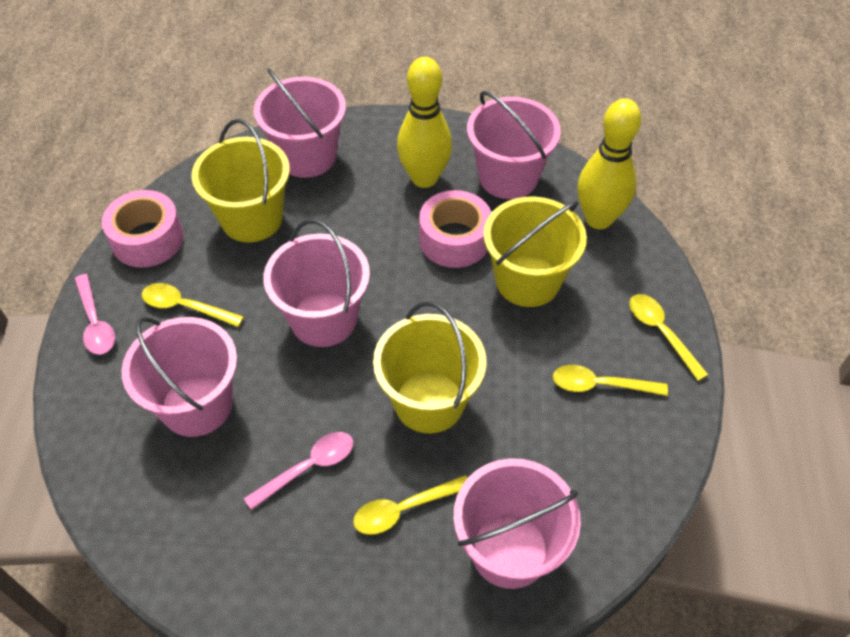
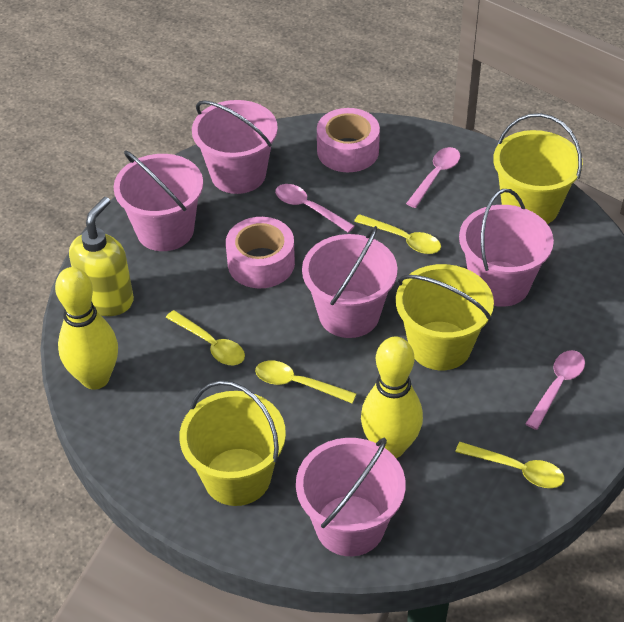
pink spoon: 2 -> 3
yellow soap dispenser: 0 -> 1

